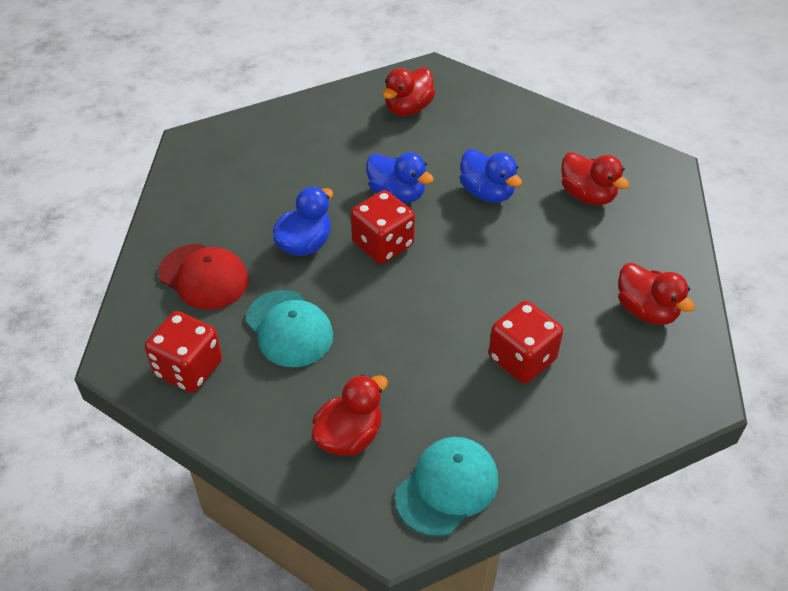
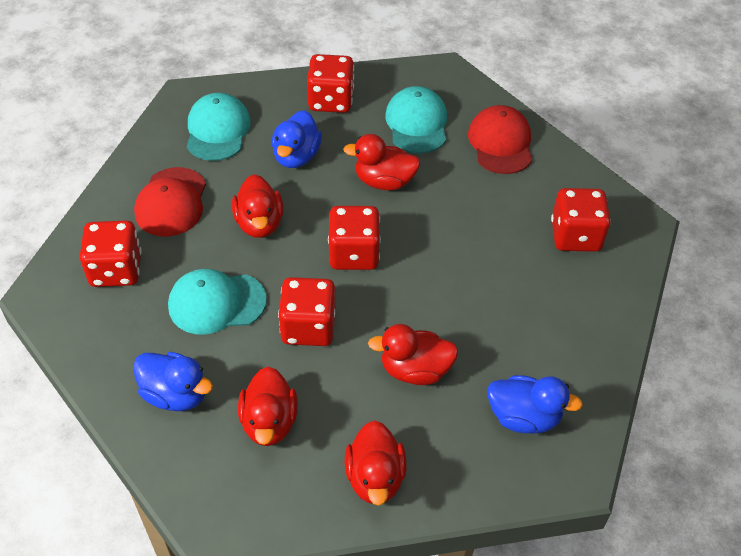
red cap: 1 -> 2
red dice: 3 -> 5
red duck: 4 -> 5
turquoise cap: 2 -> 3

